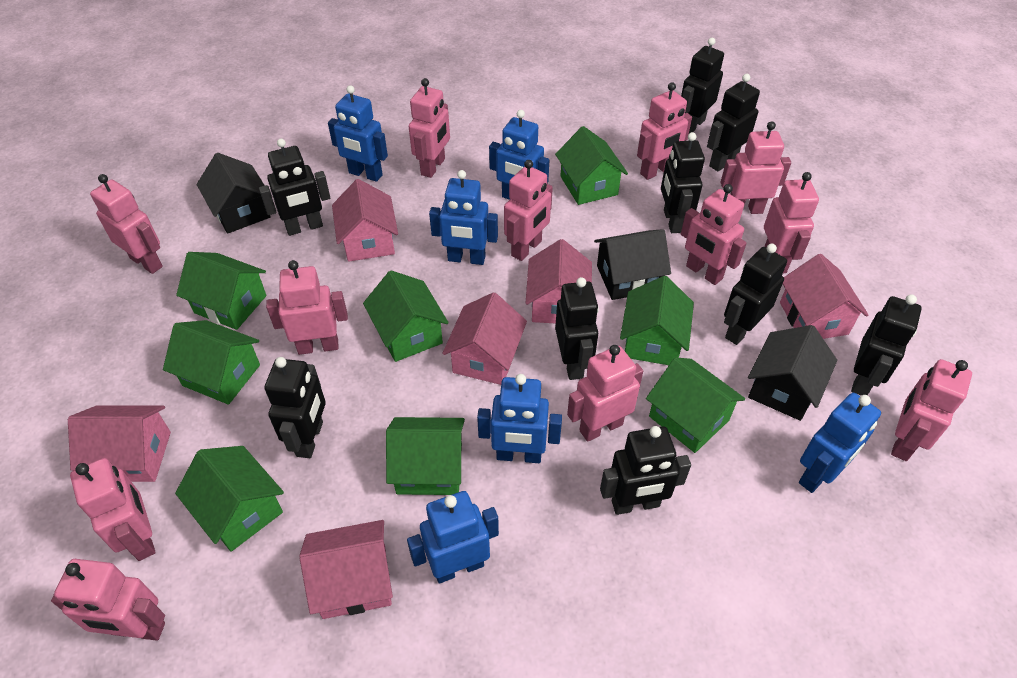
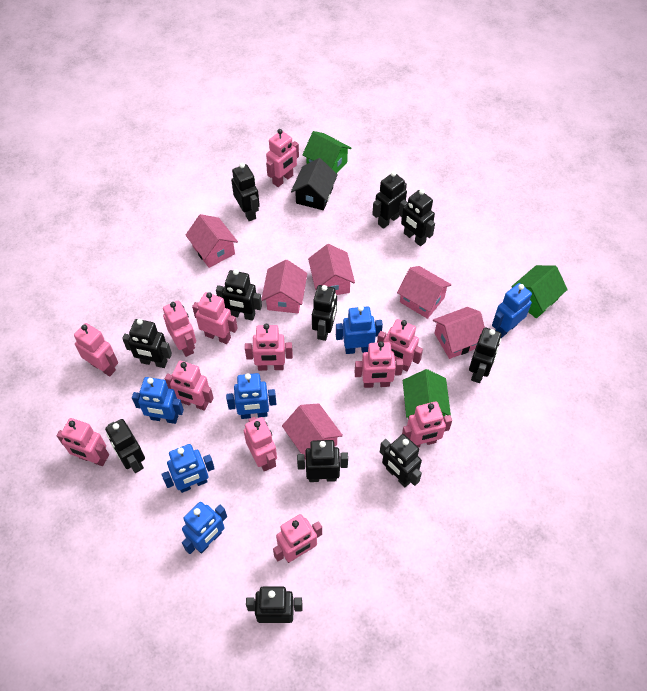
black house: 3 -> 1
black robot: 9 -> 11
green house: 8 -> 3

